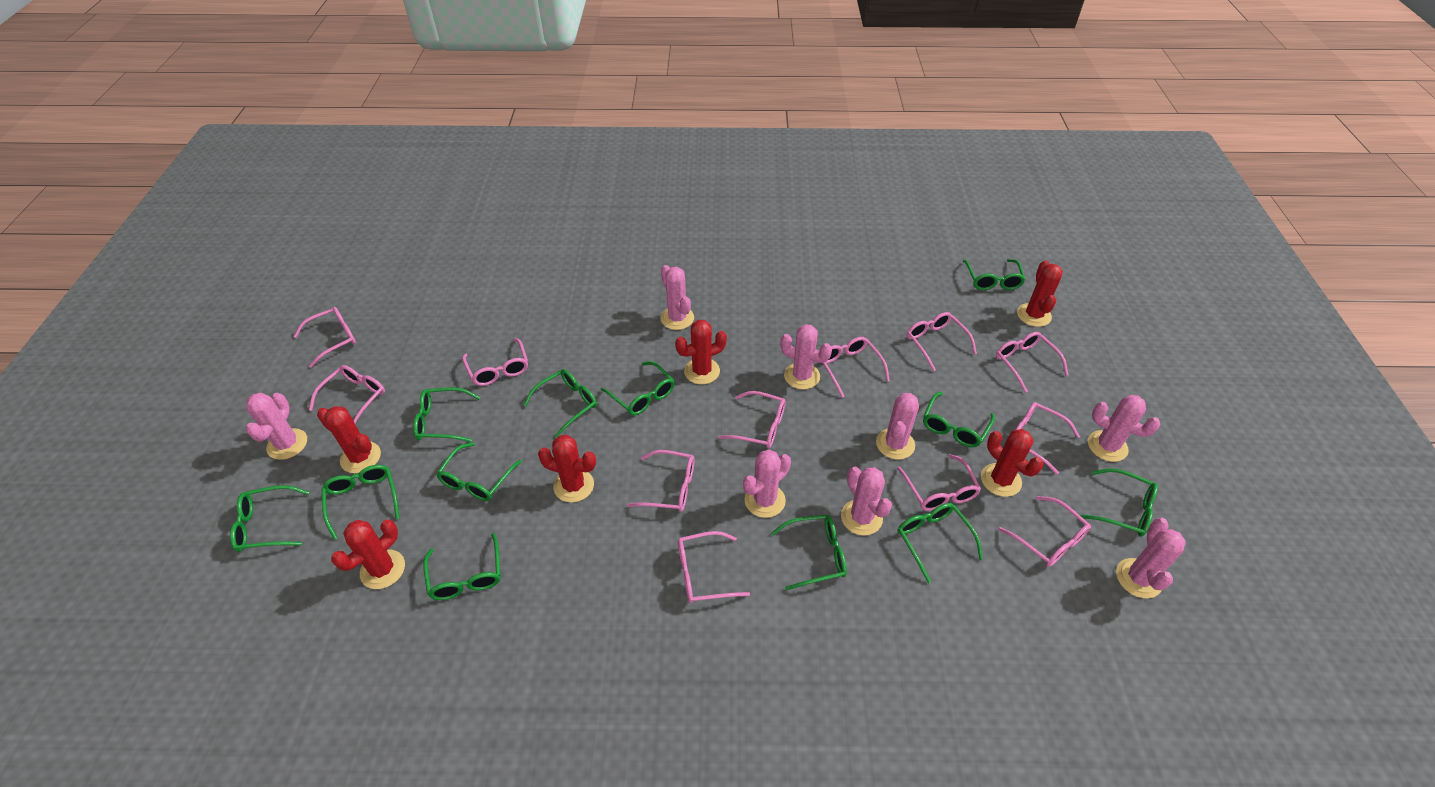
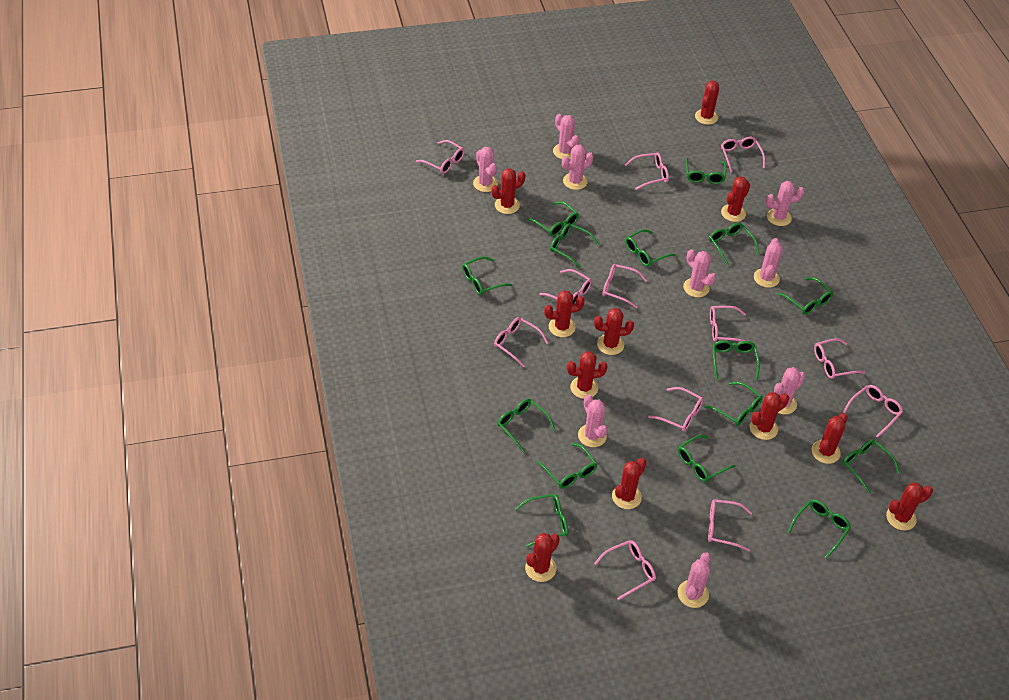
green glasses: 12 -> 15
pink cactus: 8 -> 9
red cactus: 6 -> 11

